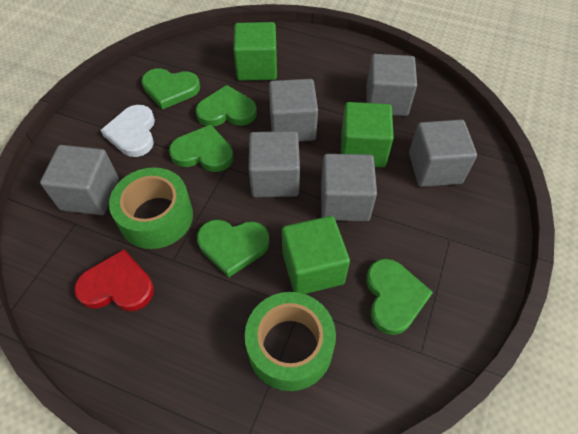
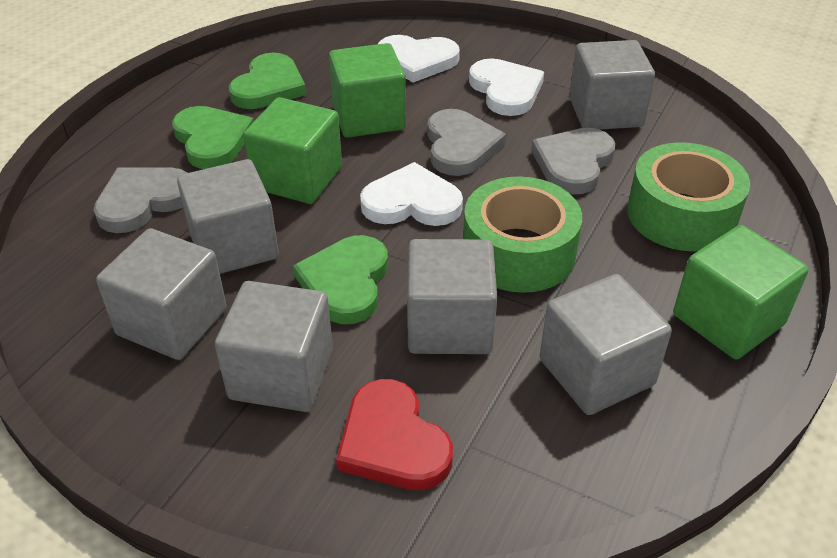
green heart: 5 -> 3
grey heart: 0 -> 3
white heart: 1 -> 3

